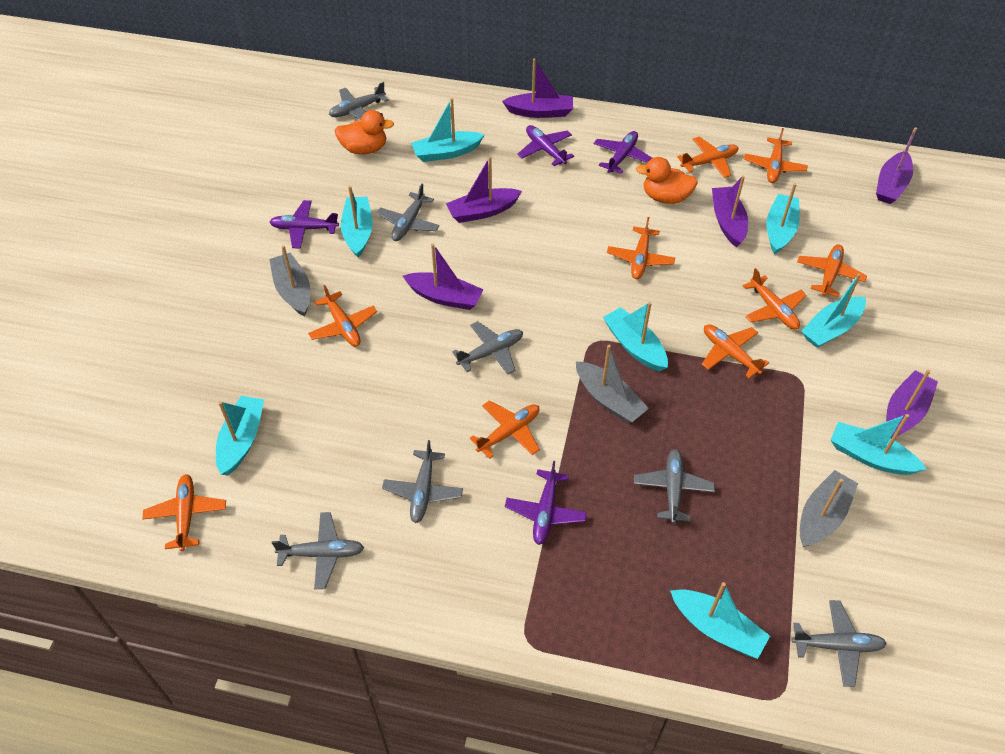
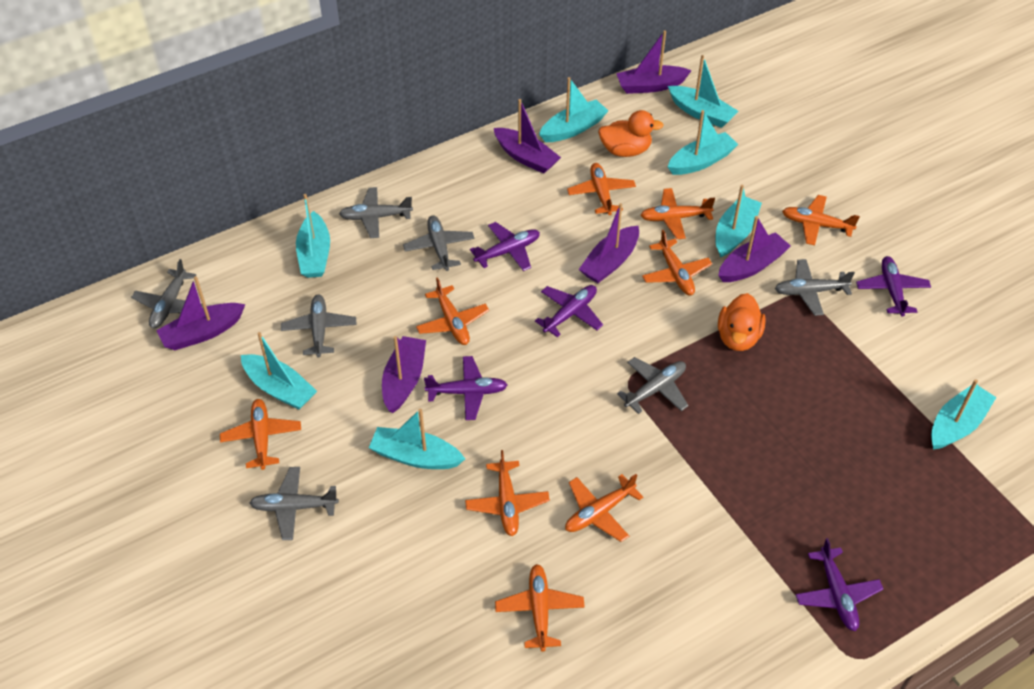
grey boat: 3 -> 0
purple plane: 4 -> 5

